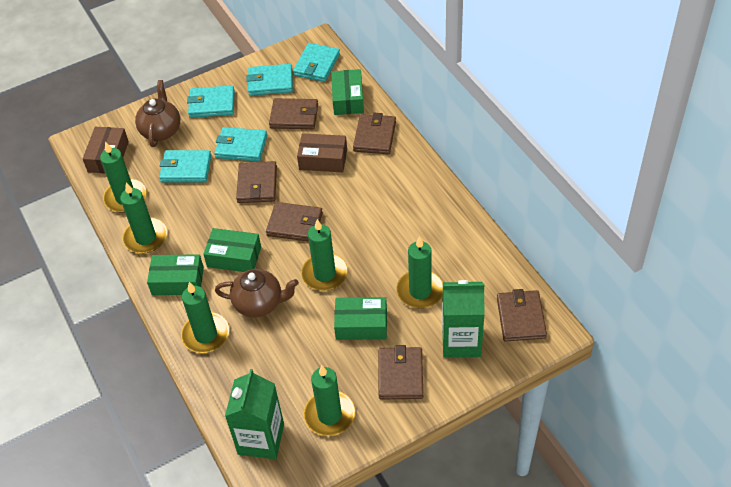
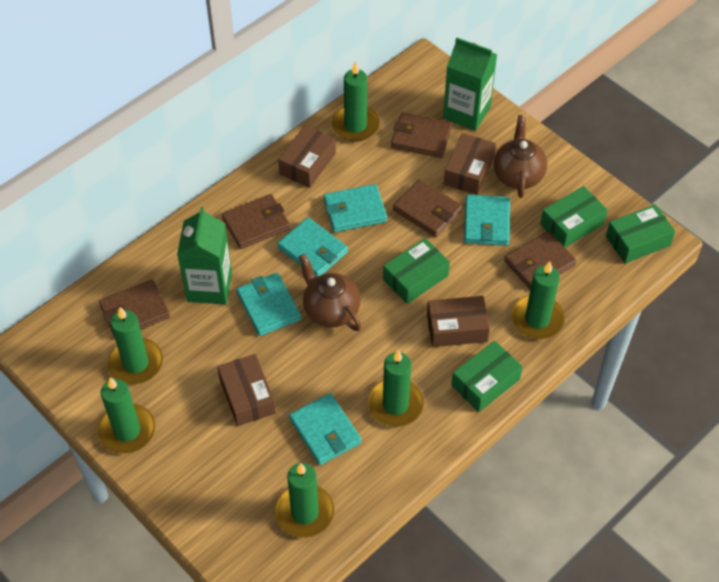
brown box: 2 -> 4
brown wallet: 6 -> 5

